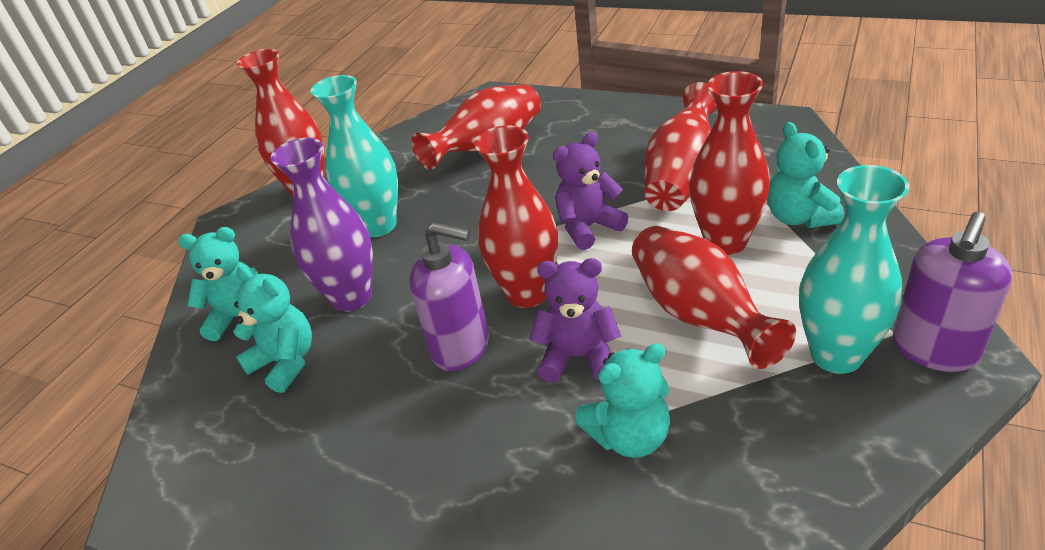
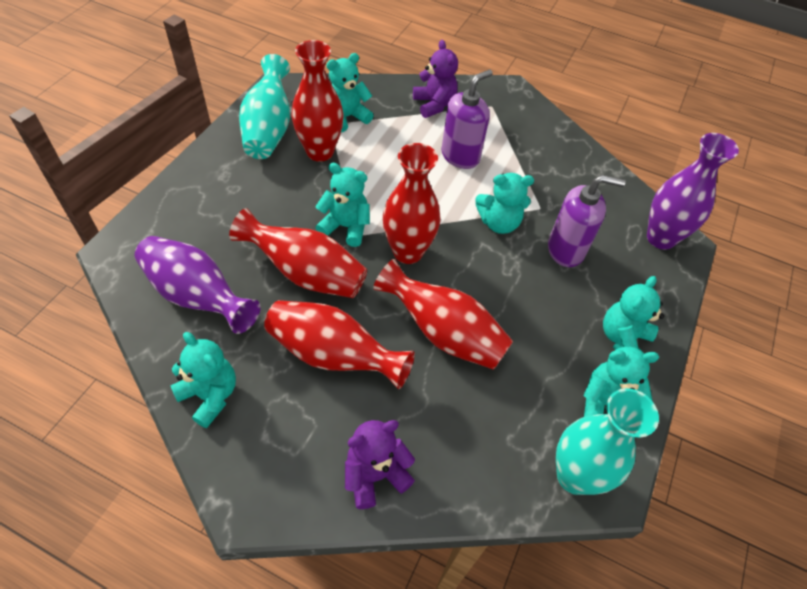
purple vase: 1 -> 2
red vase: 6 -> 5
turquoise teddy bear: 4 -> 6

